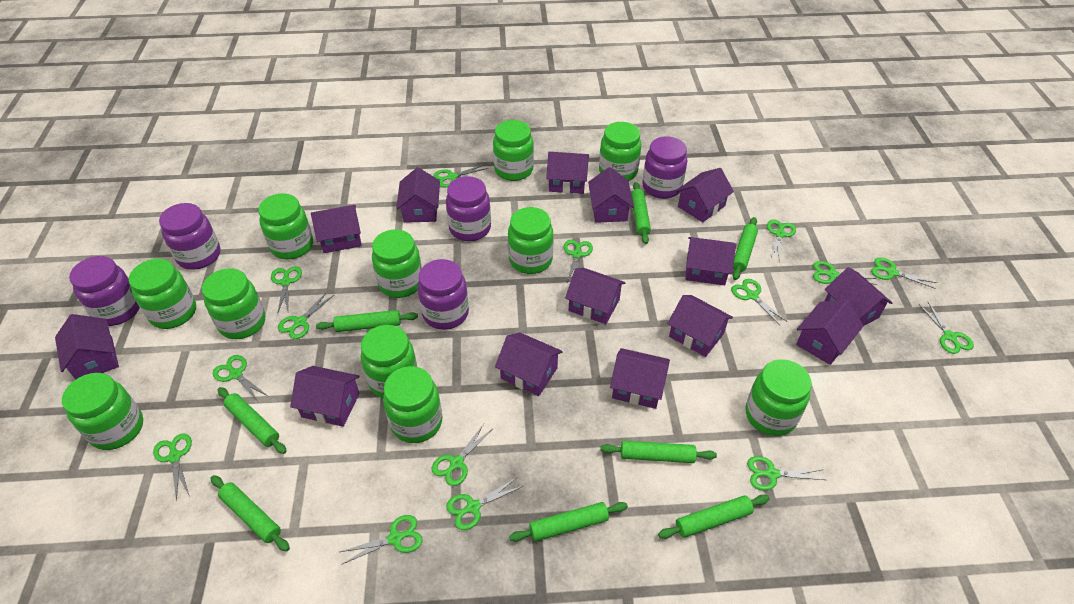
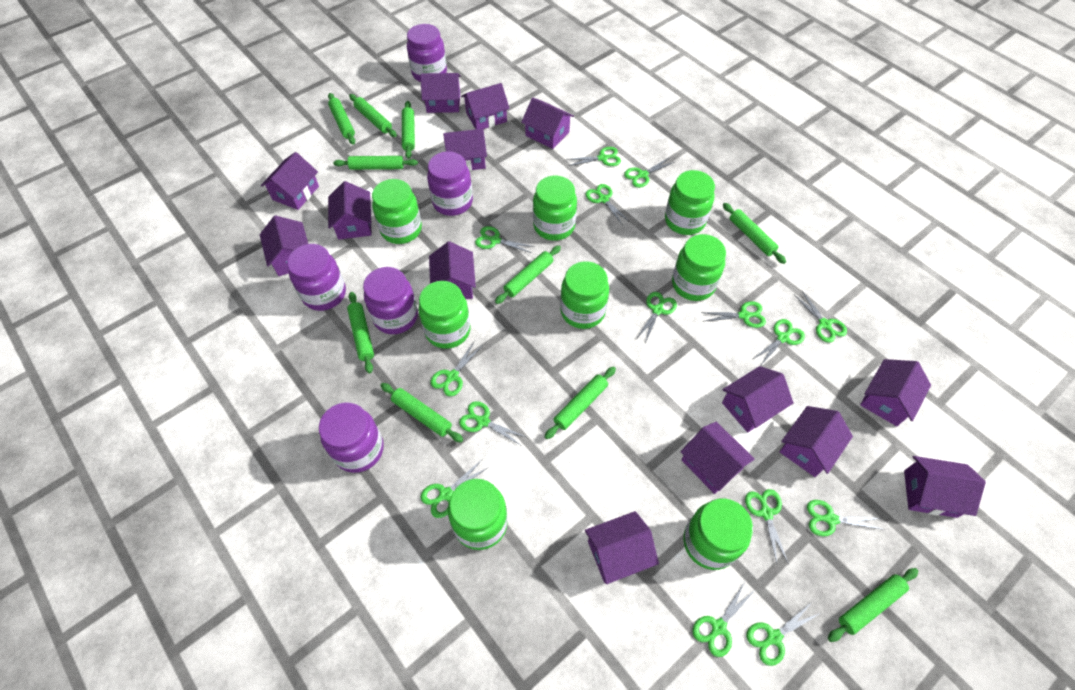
green jar: 11 -> 8
green rolling pin: 8 -> 10

